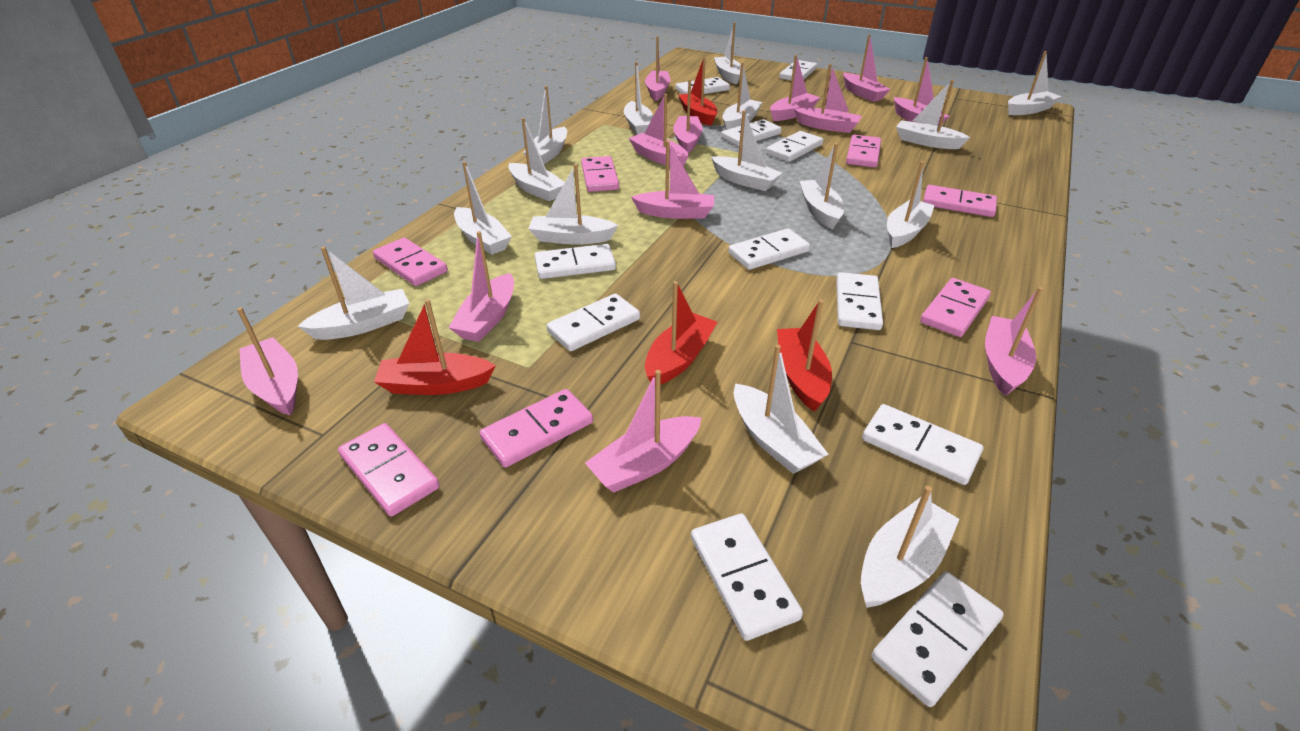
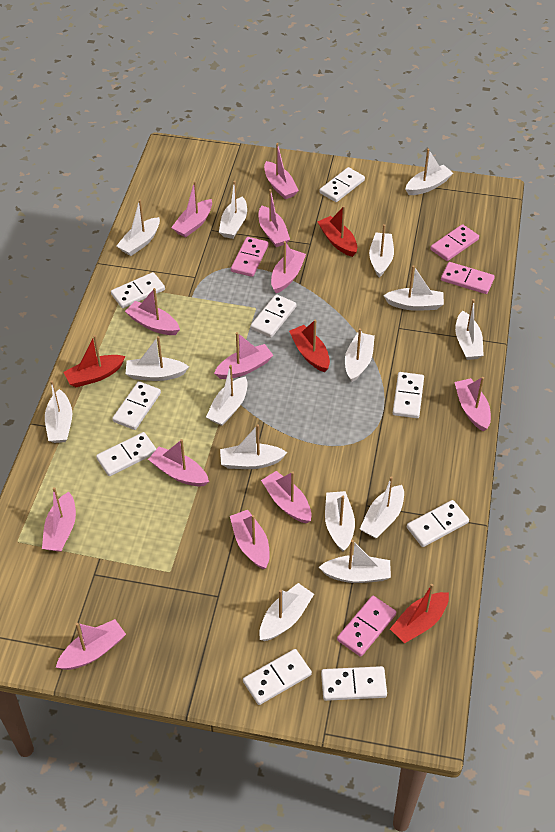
pink domino: 7 -> 4
white domino: 11 -> 9

